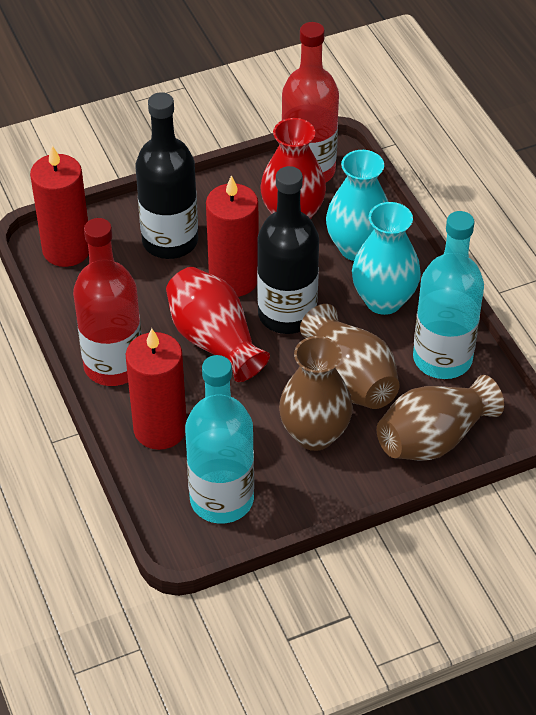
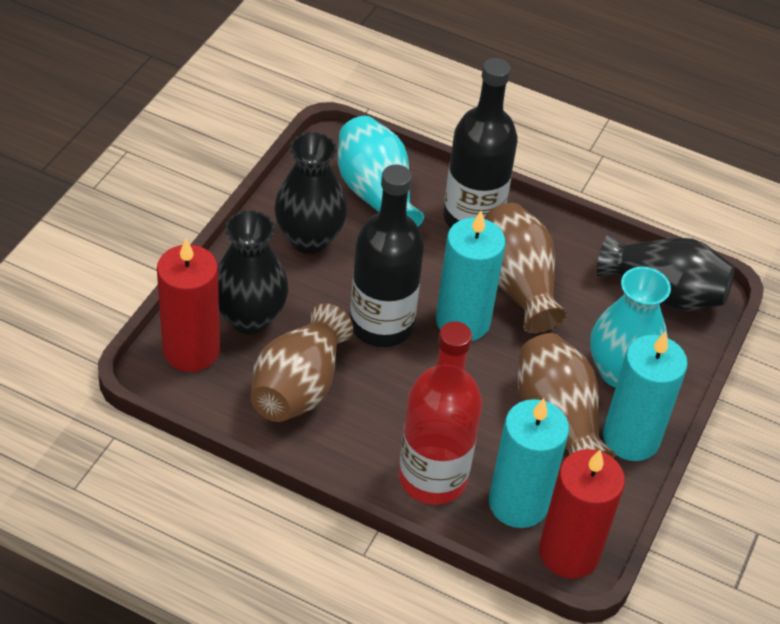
black vase: 0 -> 3
red bottle: 2 -> 1
red candle: 3 -> 2
red vase: 2 -> 0
turquoise bottle: 2 -> 0
turquoise candle: 0 -> 3

